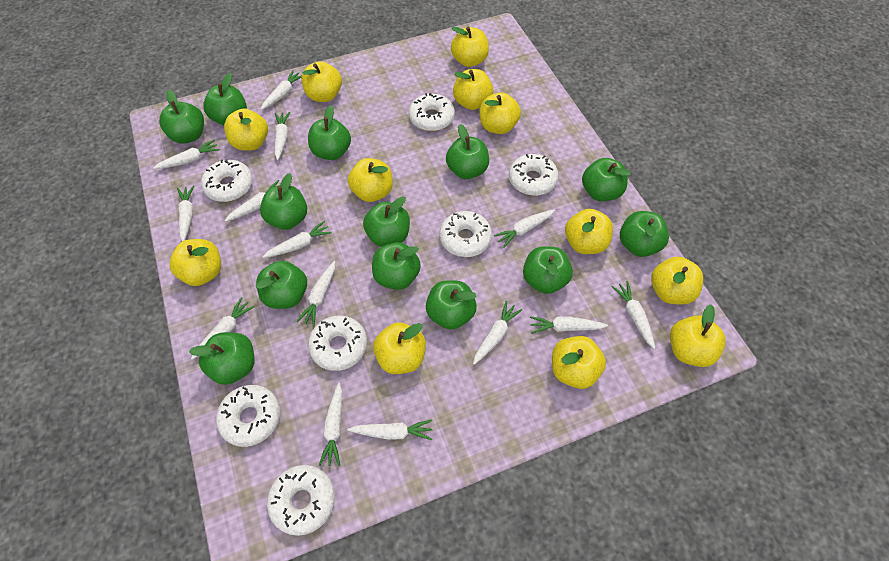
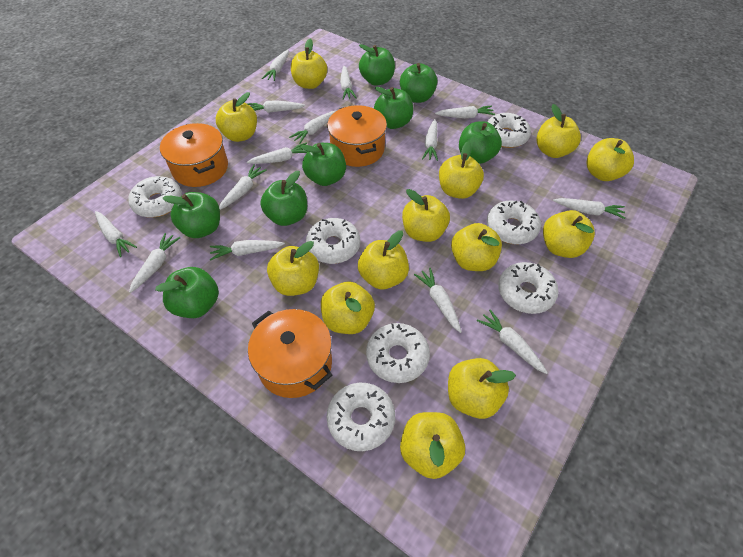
green apple: 13 -> 8
orange pot: 0 -> 3
yellow apple: 12 -> 13

